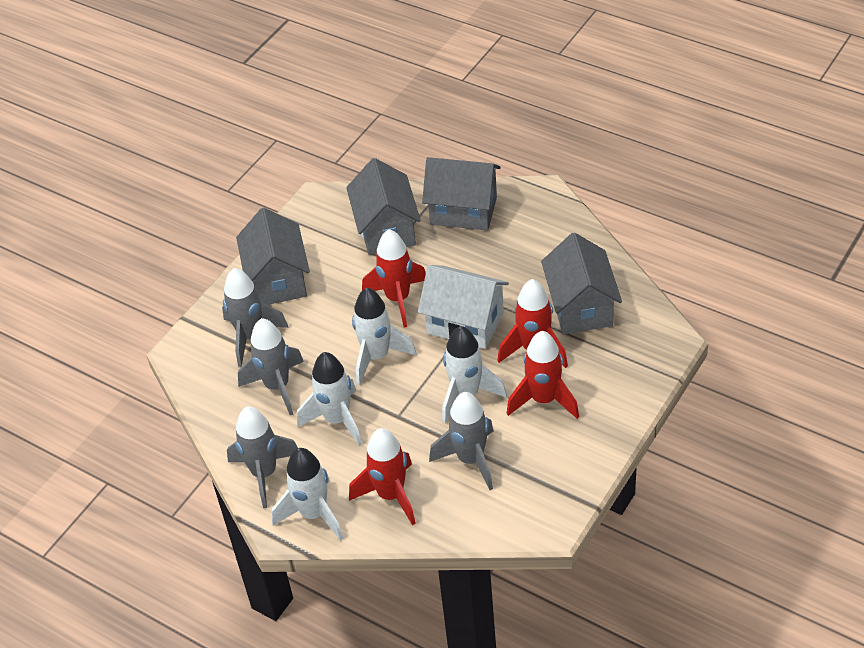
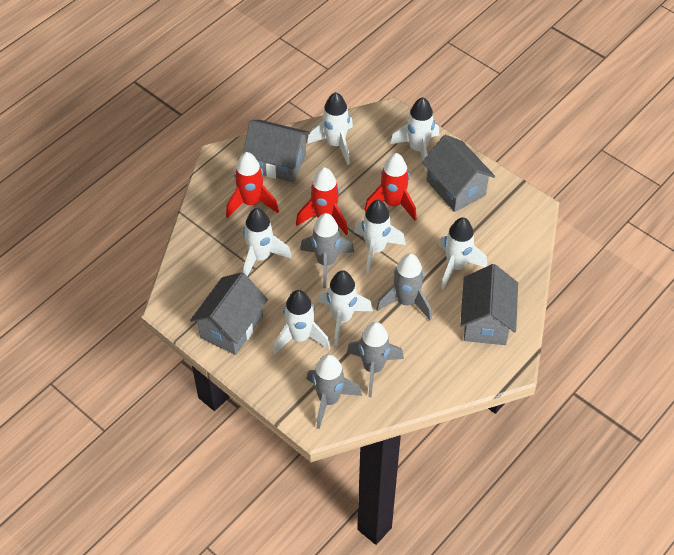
red rocket: 4 -> 3
white house: 1 -> 0
white rocket: 4 -> 7

